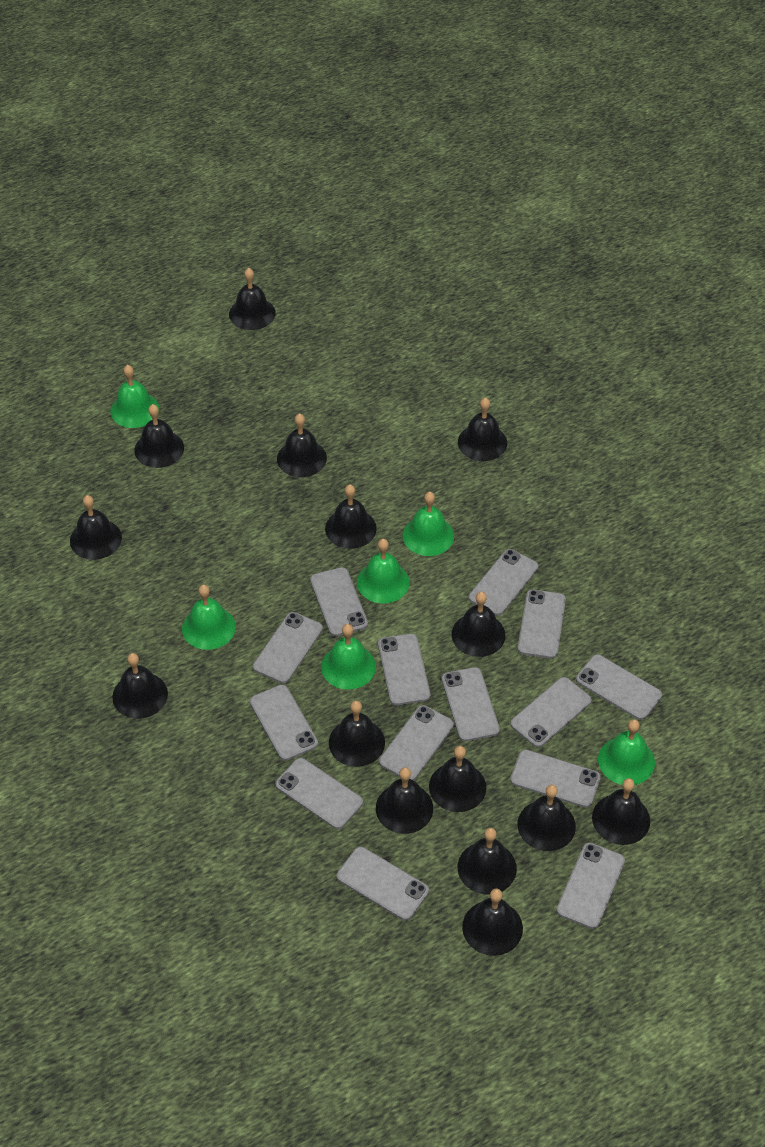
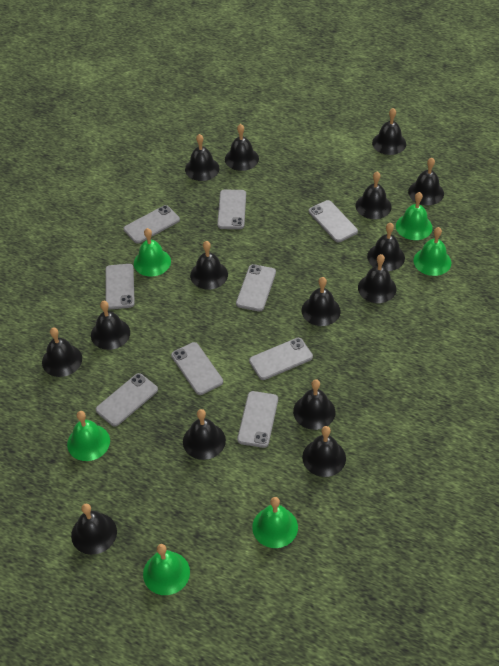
grey phone: 14 -> 9

